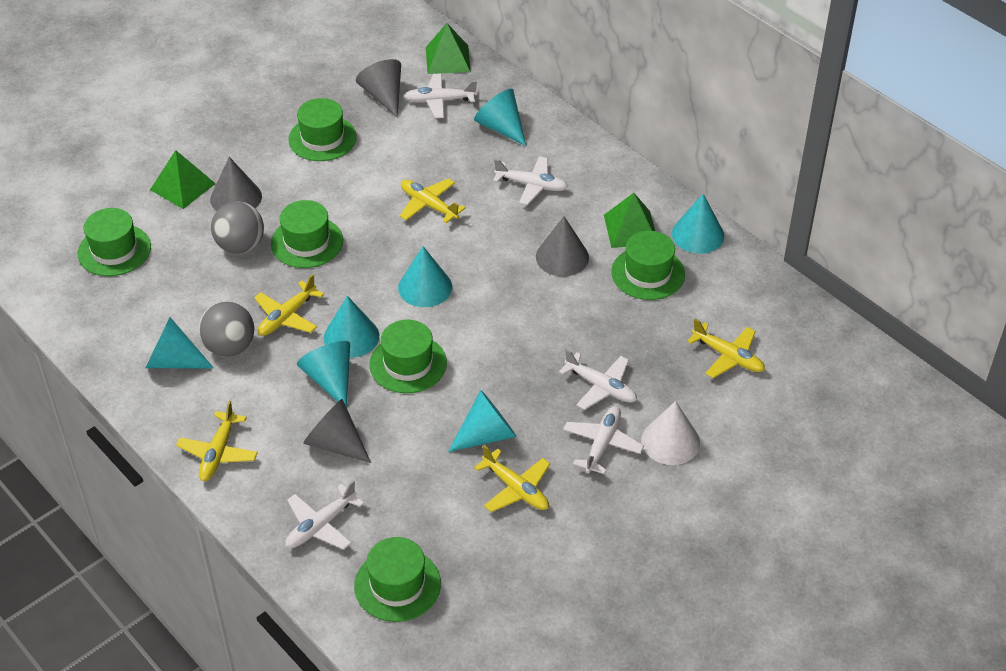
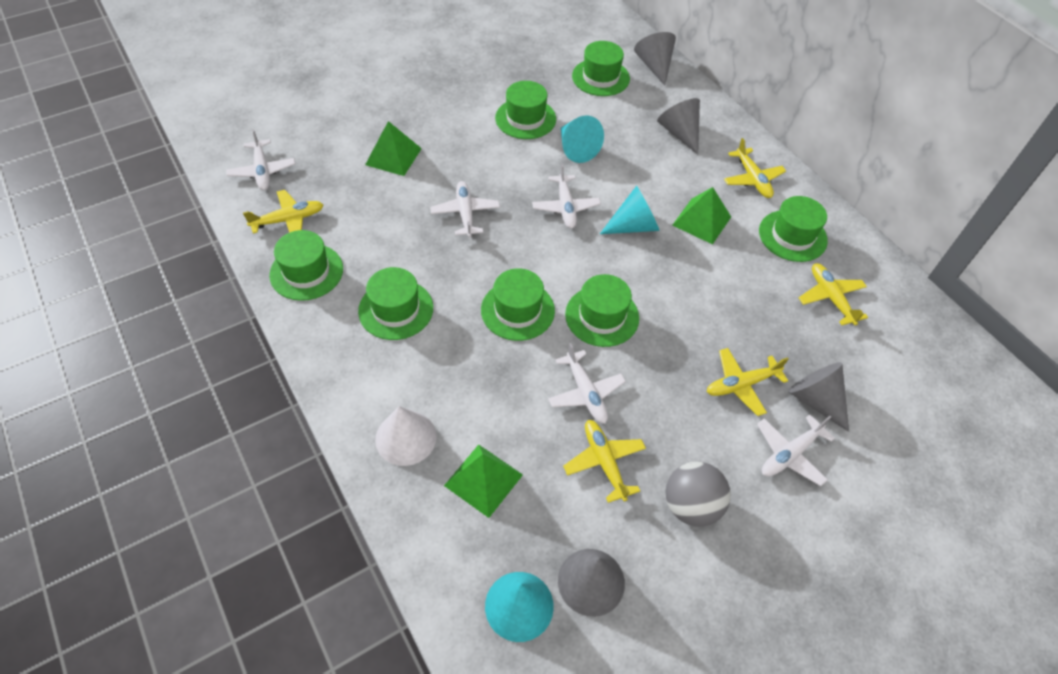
green hat: 6 -> 7
grey ball: 2 -> 1
turquoise cone: 7 -> 3

